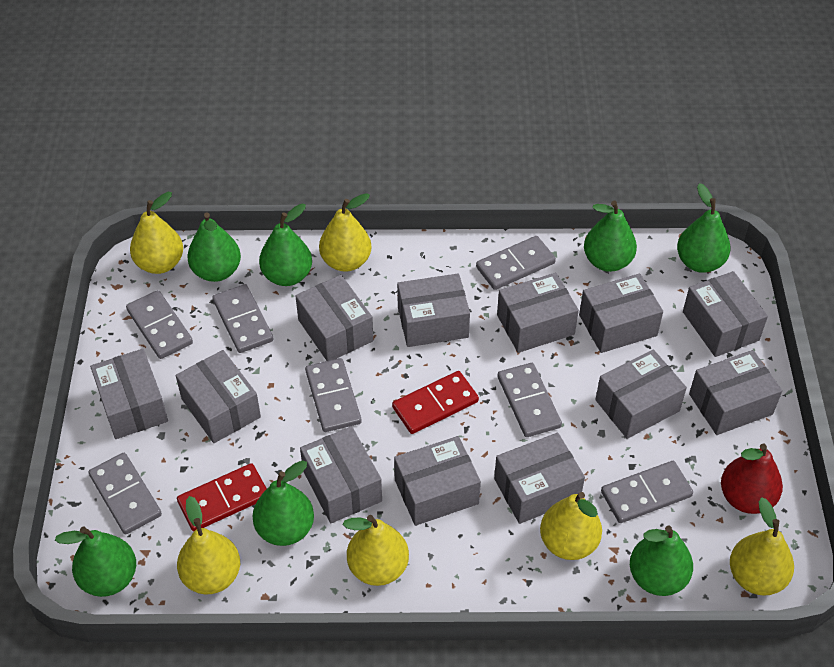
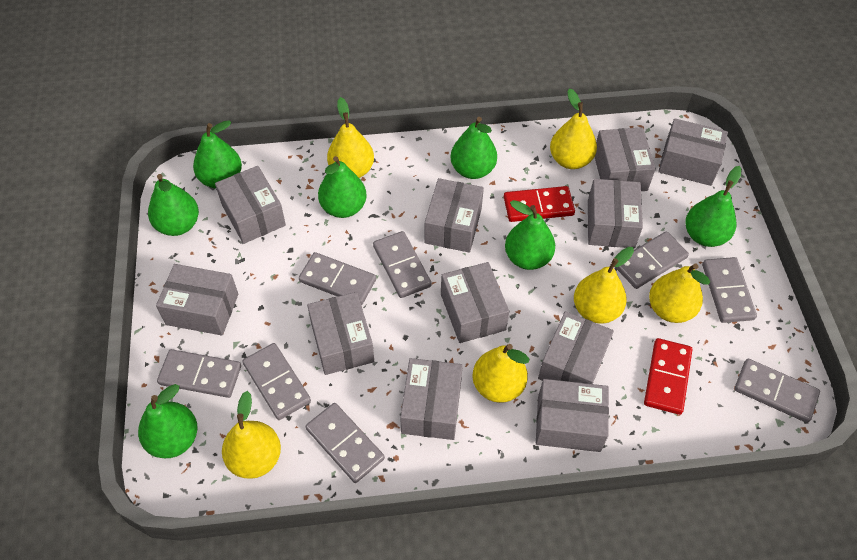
grey box: 12 -> 11
grey domino: 7 -> 8
red pear: 1 -> 0

